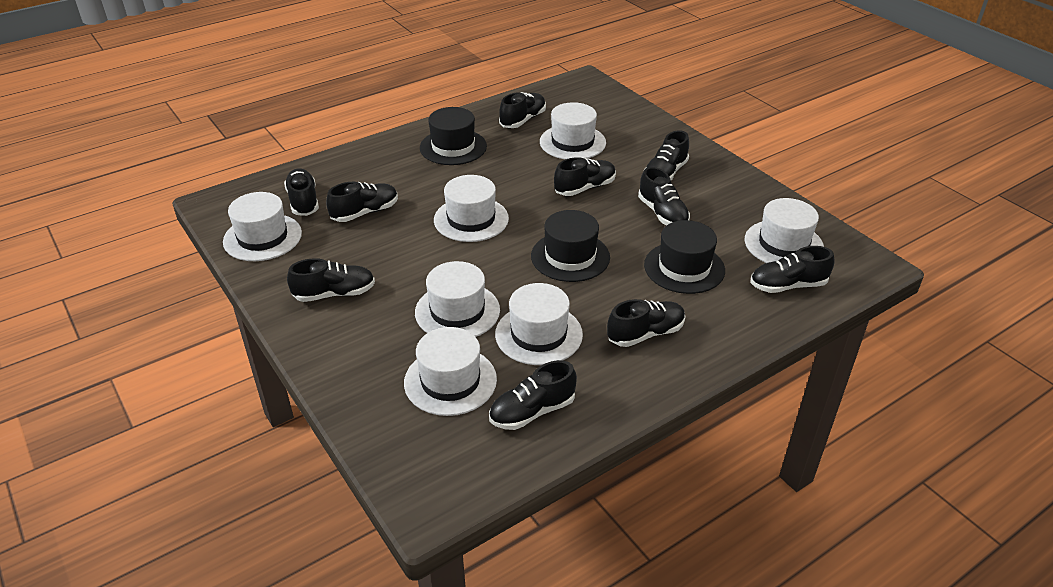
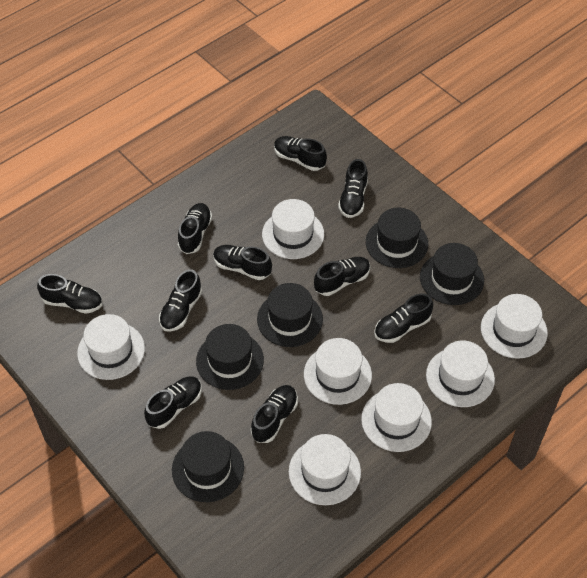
black hat: 3 -> 5

